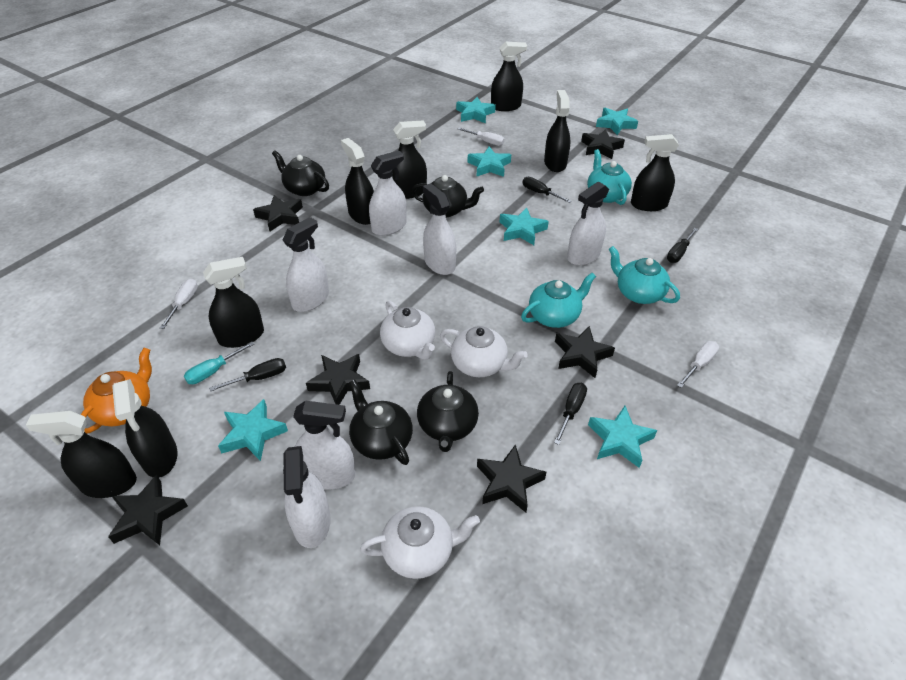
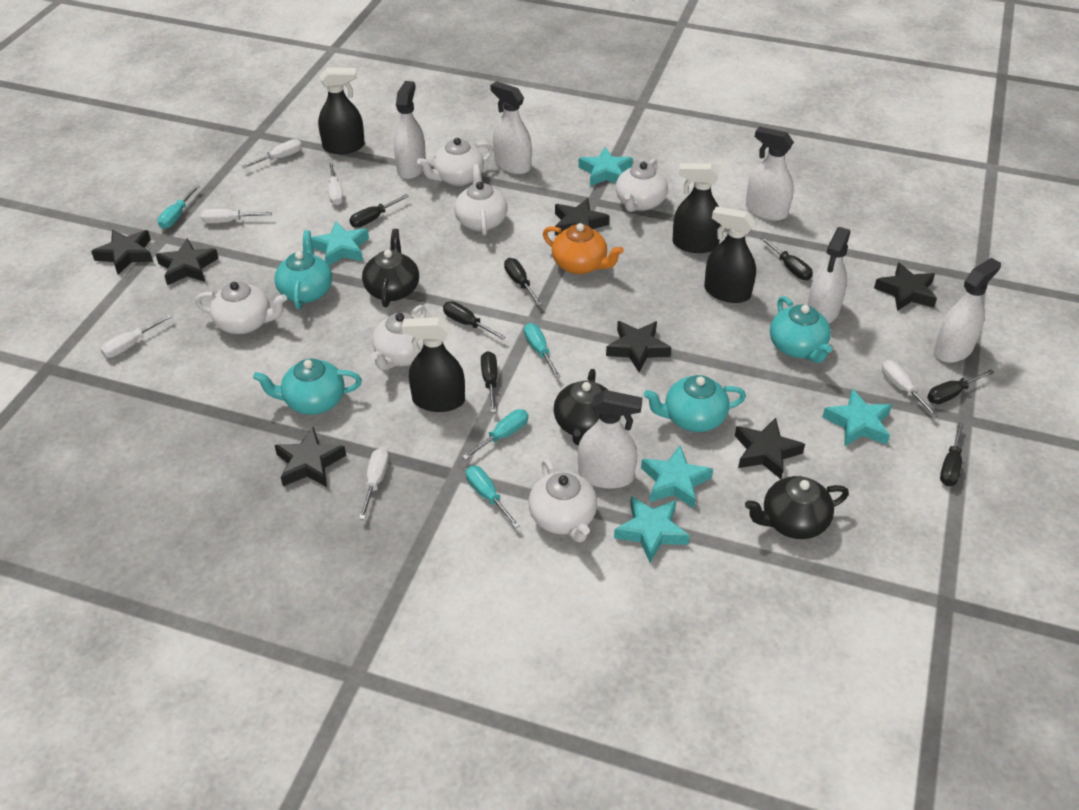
black screwdriver: 4 -> 7
black spray bottle: 8 -> 4
black star: 6 -> 7
black teapot: 4 -> 3
turquoise screwdriver: 1 -> 4
turquoise star: 6 -> 5
turquoise teapot: 3 -> 4
white screwdriver: 3 -> 6
white teapot: 3 -> 6

